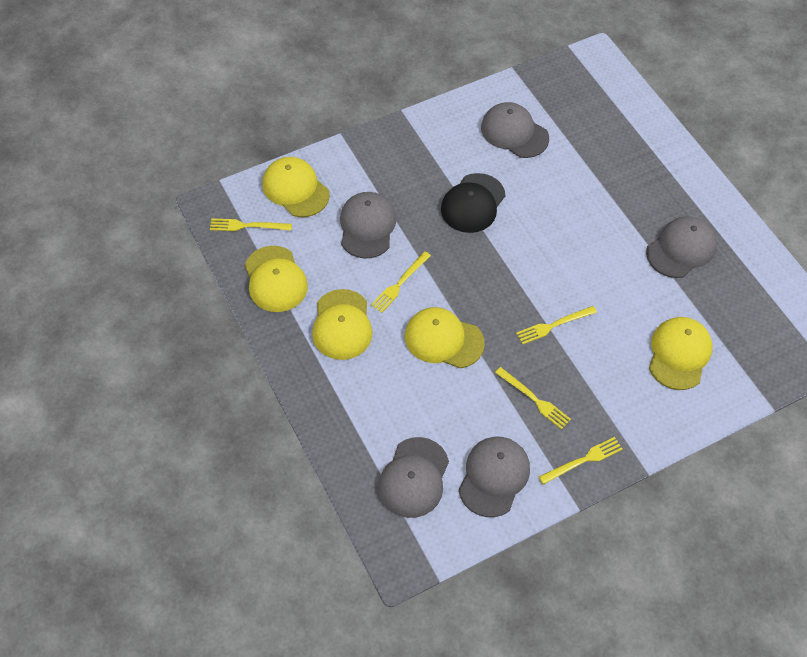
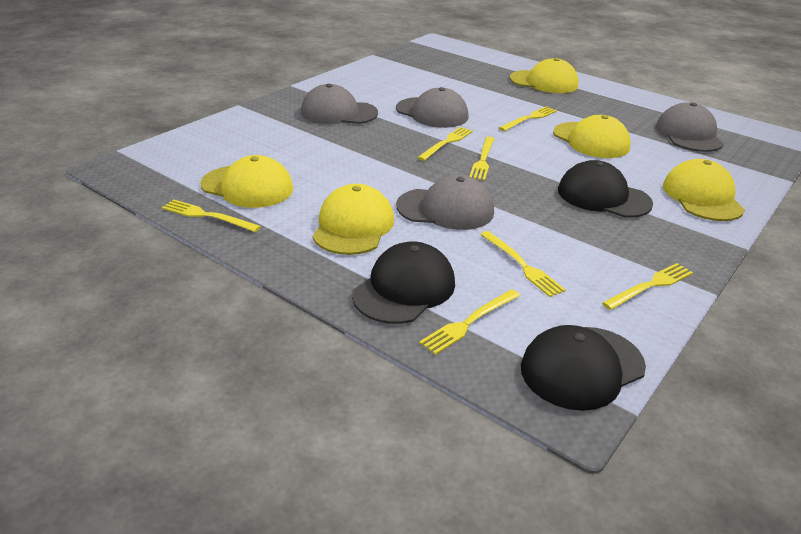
black cap: 1 -> 3
grey cap: 5 -> 4
yellow fork: 5 -> 7

